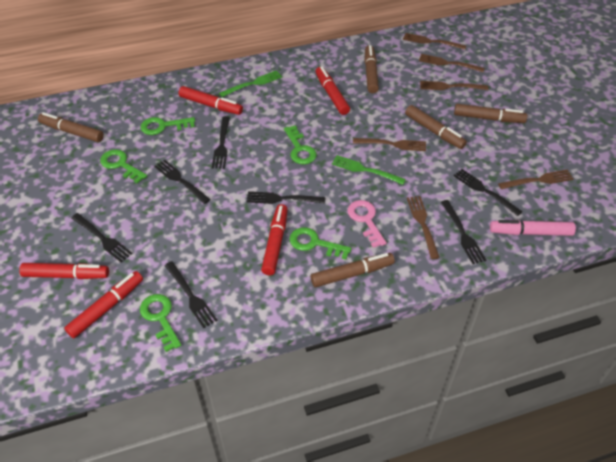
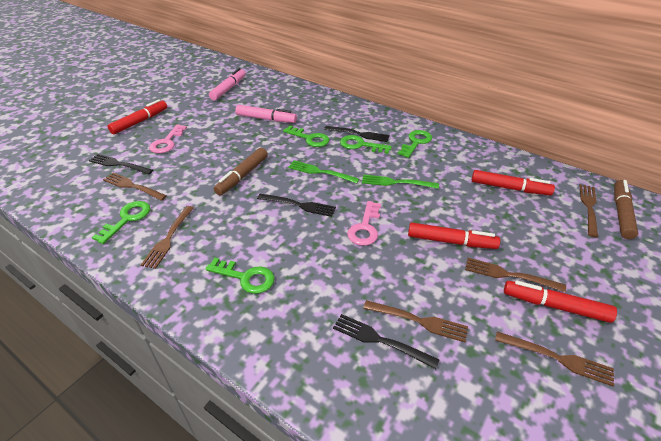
black fork: 7 -> 4
brown marker: 5 -> 2
pink key: 1 -> 2
pink marker: 1 -> 2
red marker: 5 -> 4

